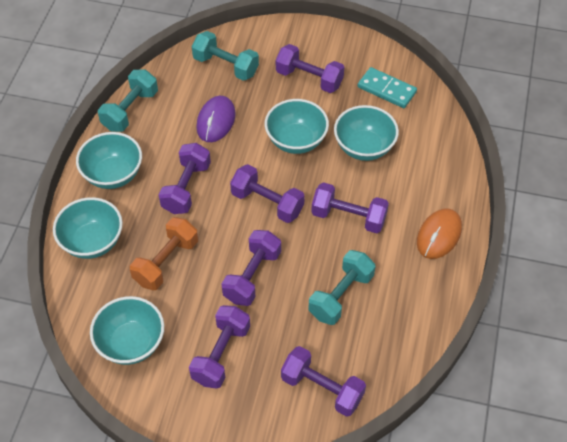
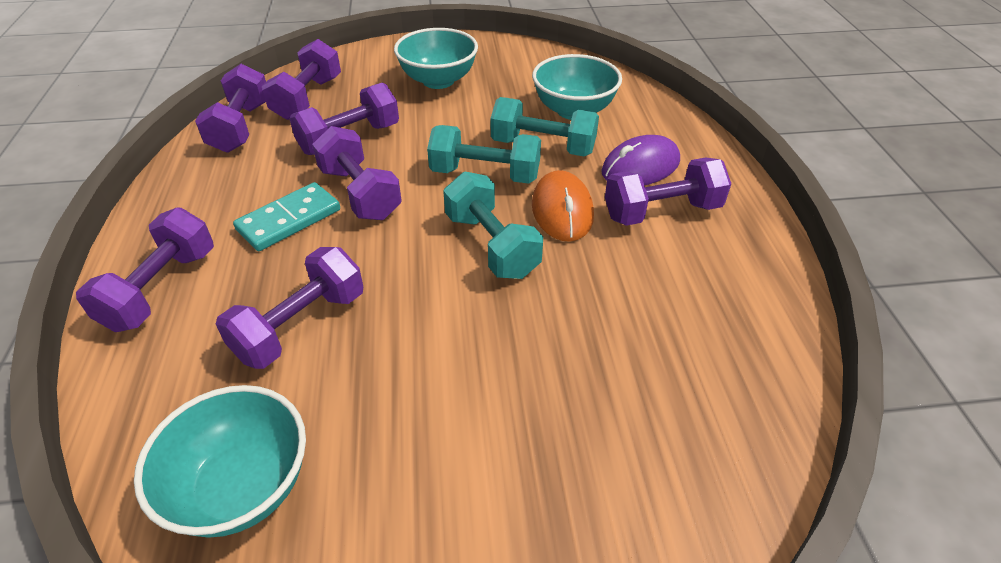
orange dumbbell: 1 -> 0
turquoise bowl: 5 -> 3

